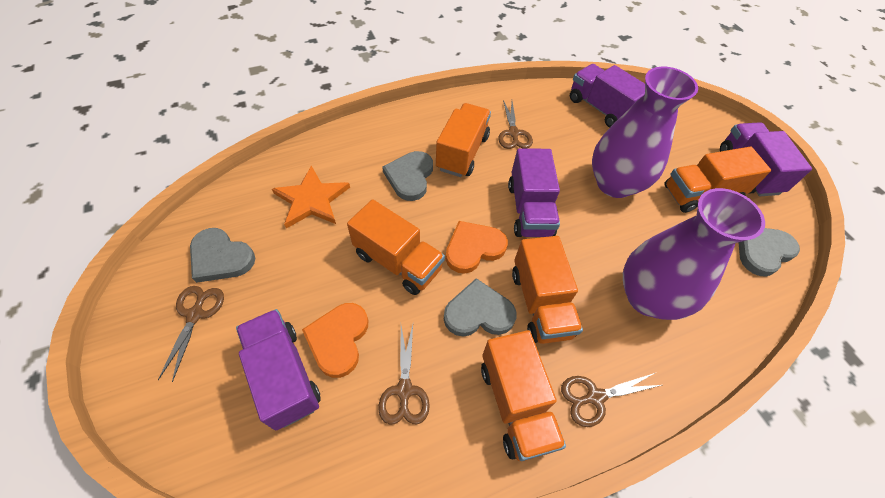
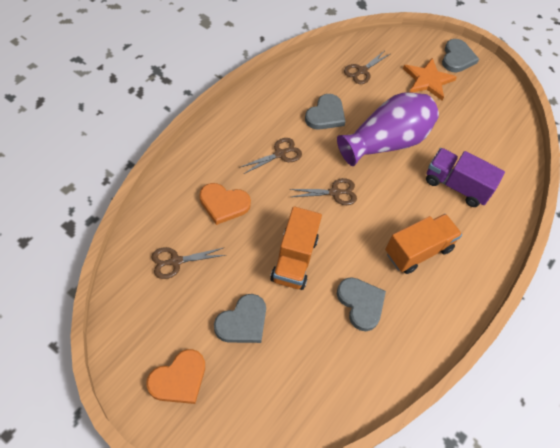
orange truck: 5 -> 2
purple truck: 4 -> 1
purple vase: 2 -> 1

